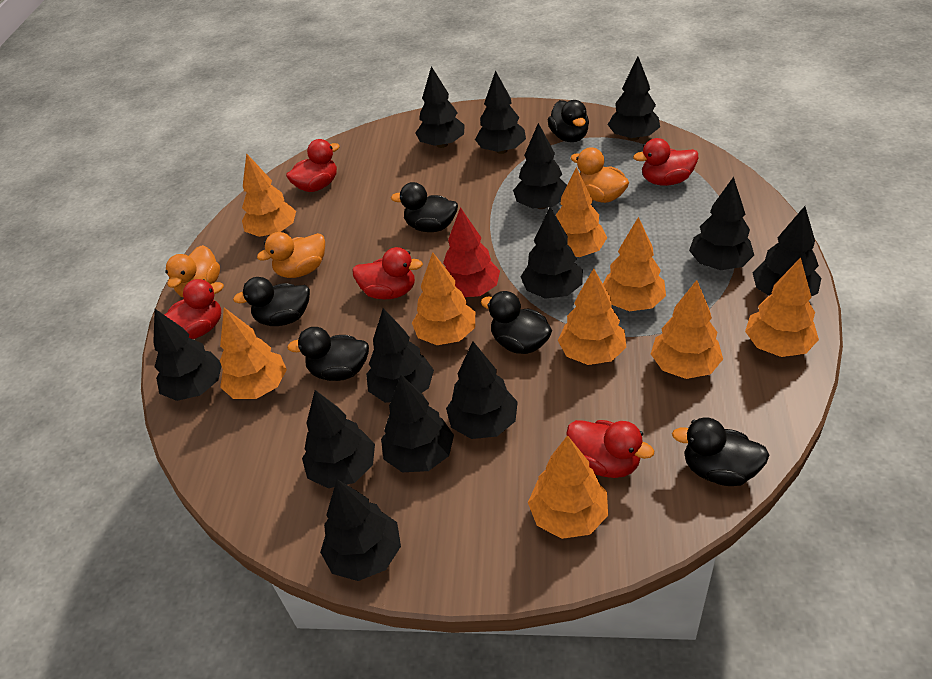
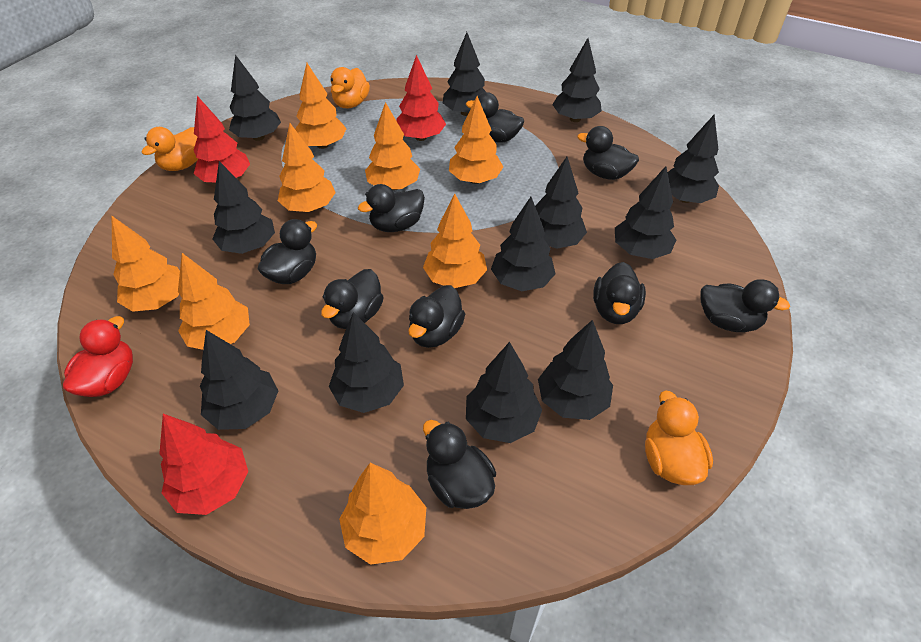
black duck: 6 -> 9
black tree: 13 -> 12
orange tree: 9 -> 8
red duck: 5 -> 1
red tree: 1 -> 3

